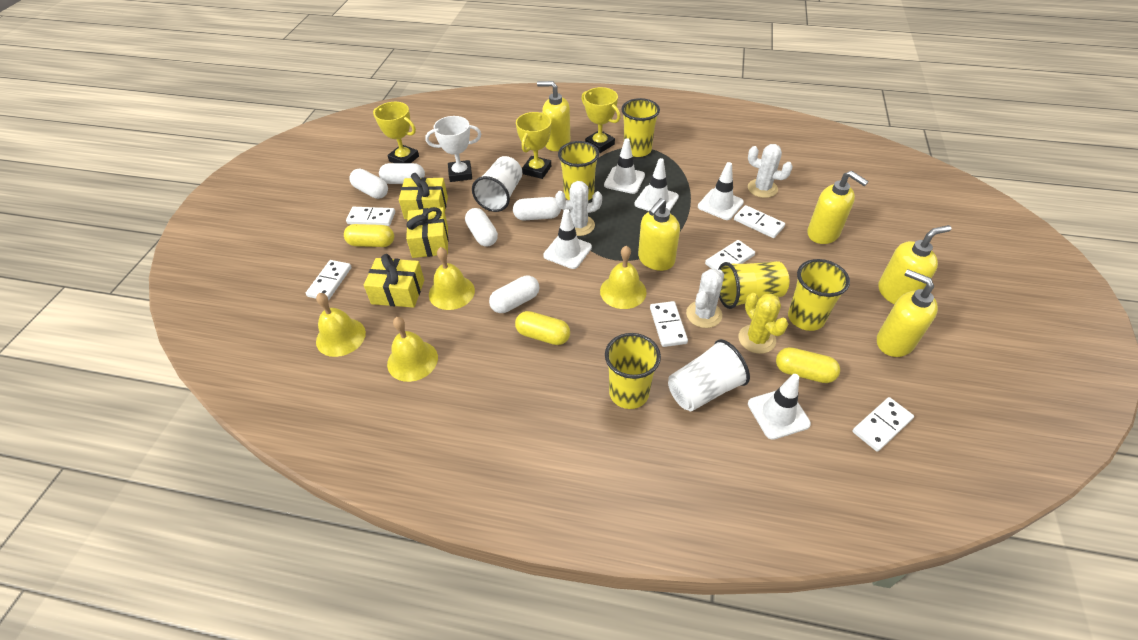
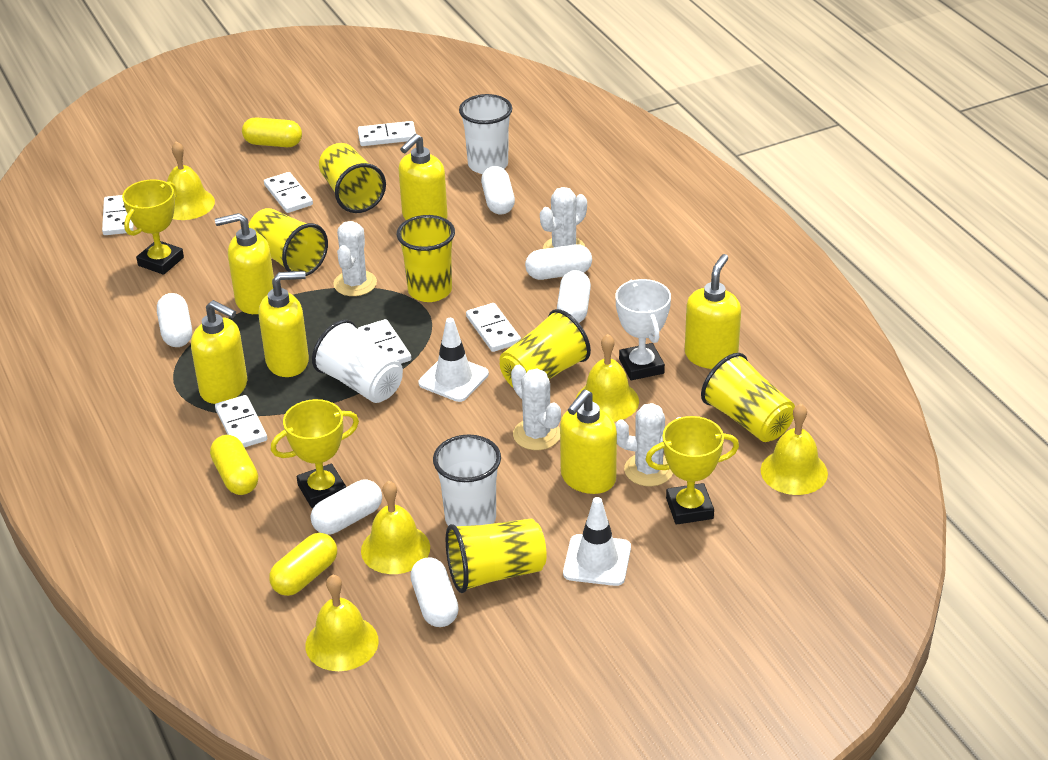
white cactus: 3 -> 4
white capsule: 5 -> 6
white cup: 2 -> 3
white traffic cone: 5 -> 2
yellow bell: 4 -> 5
yellow cactus: 1 -> 0
yellow cup: 5 -> 6
yellow gift: 3 -> 0
yellow soap dispenser: 5 -> 6

